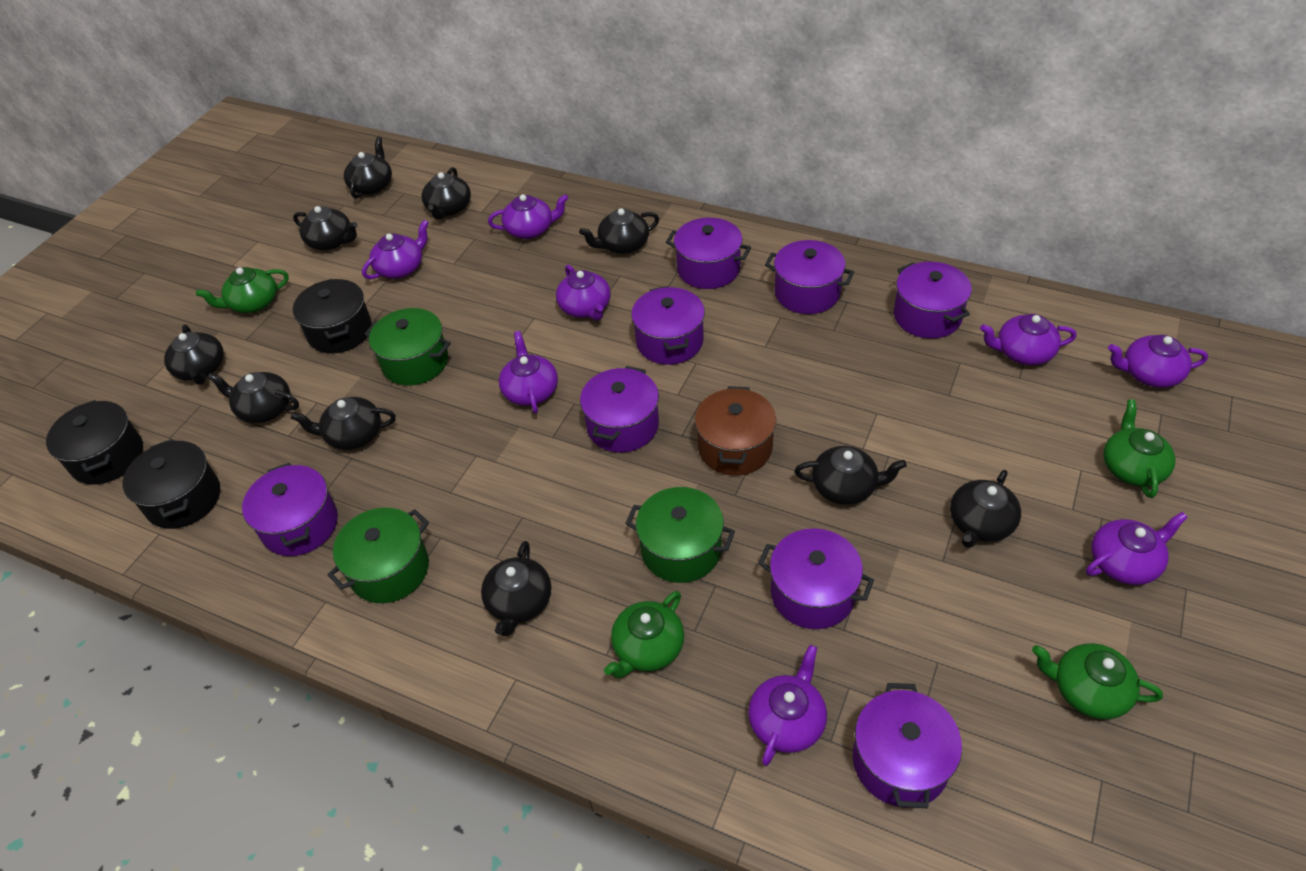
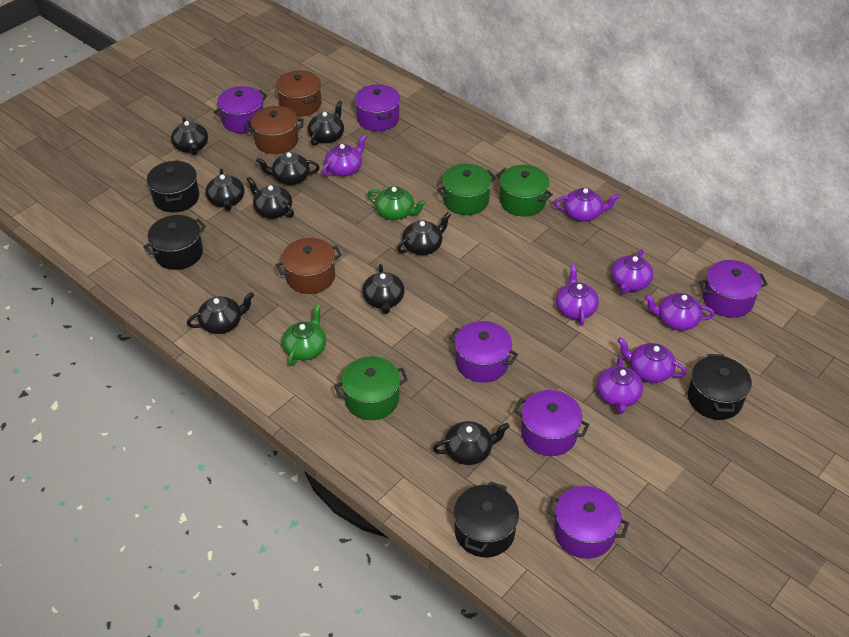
black pot: 3 -> 4
black teapot: 10 -> 9
brown pot: 1 -> 3
green teapot: 4 -> 2
purple pot: 8 -> 6
purple teapot: 8 -> 7

